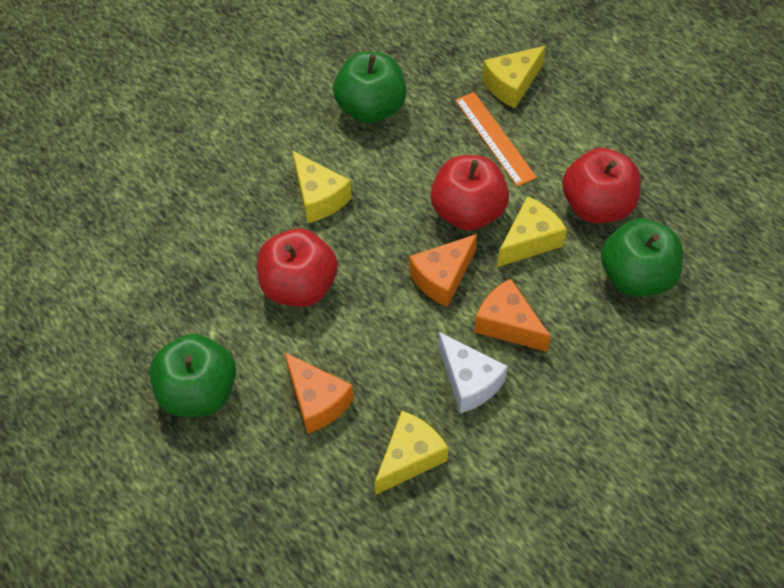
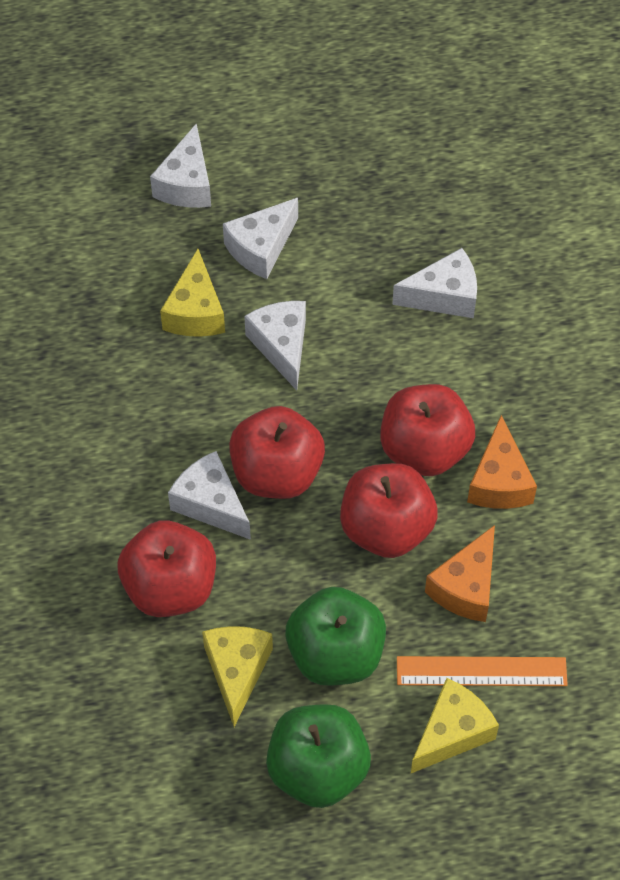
green apple: 3 -> 2
orange cheese: 3 -> 2
red apple: 3 -> 4
white cheese: 1 -> 5
yellow cheese: 4 -> 3

